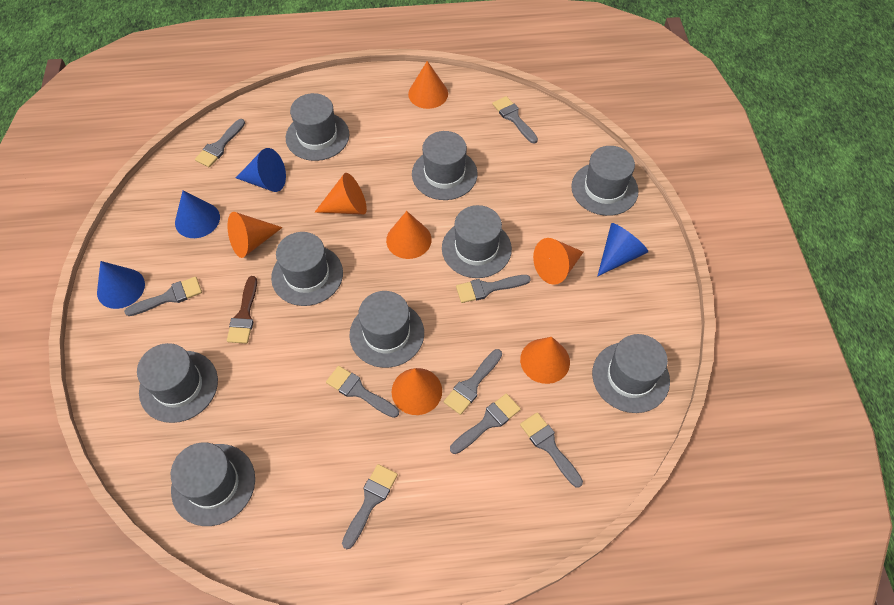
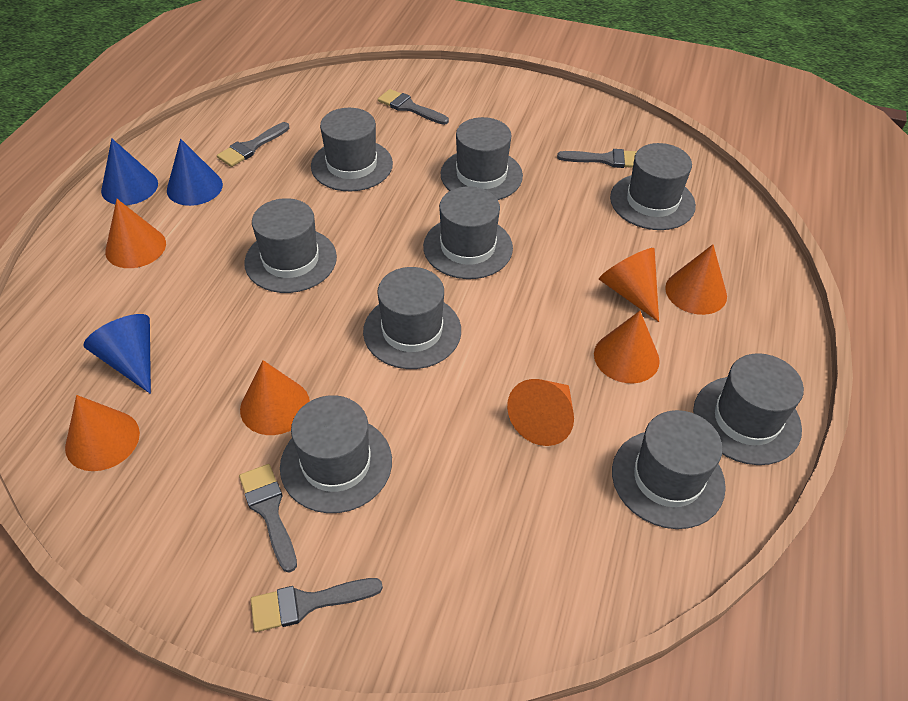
blue cone: 4 -> 3
brown brush: 1 -> 0
grey brush: 9 -> 5

